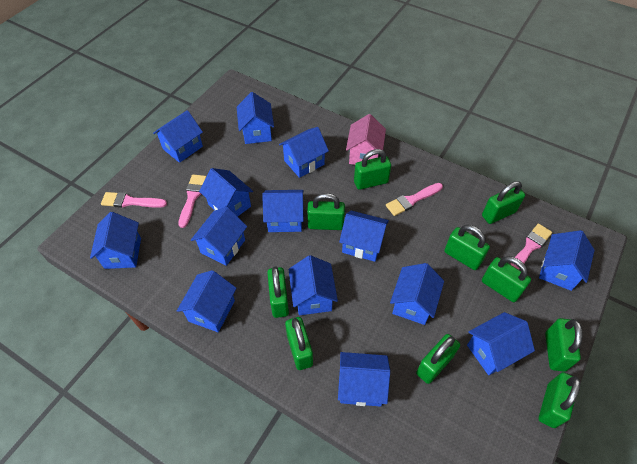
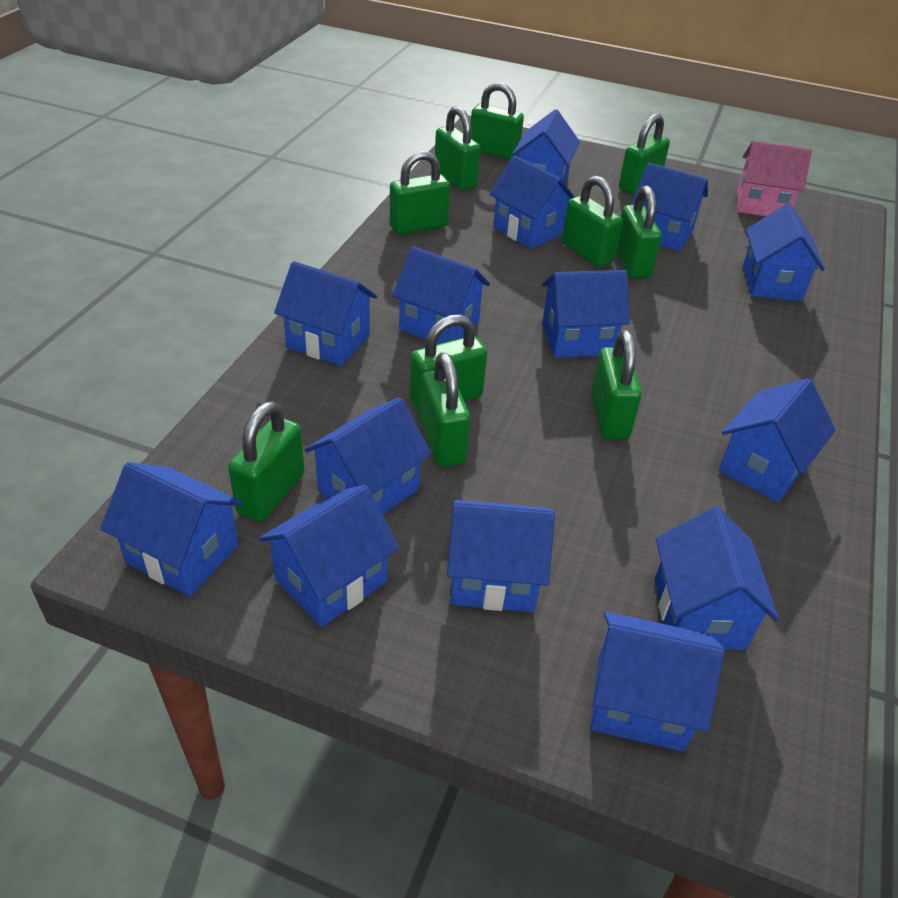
pink brush: 4 -> 0

